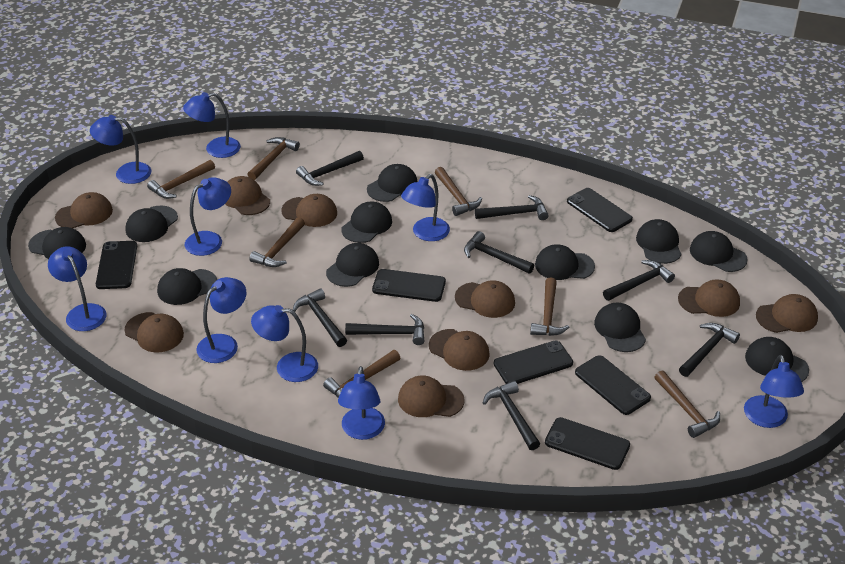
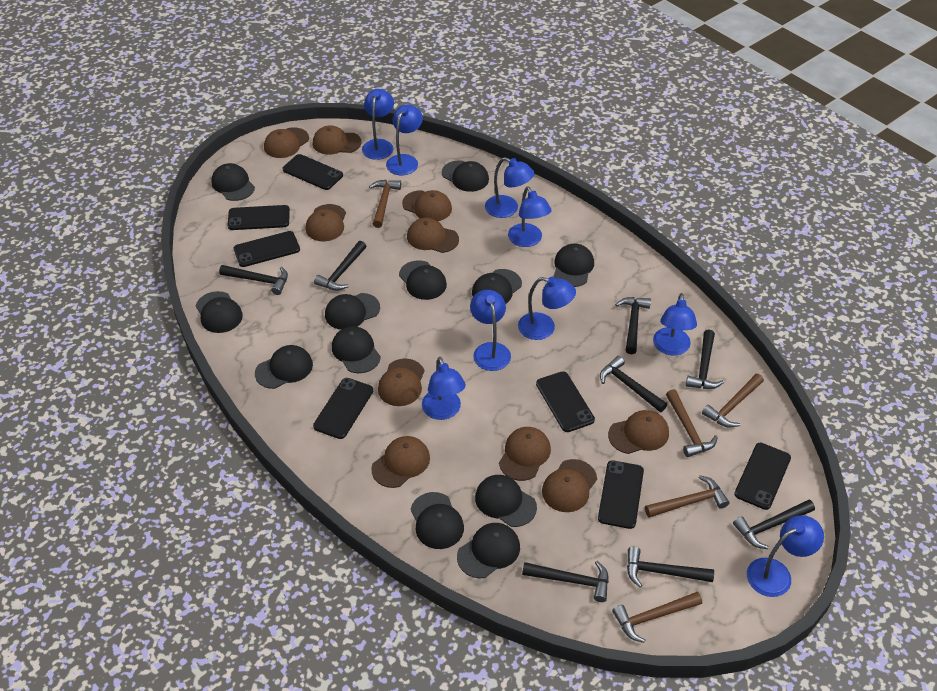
black cap: 11 -> 12
black phone: 6 -> 7
brown cap: 9 -> 10
brown hammer: 7 -> 5

